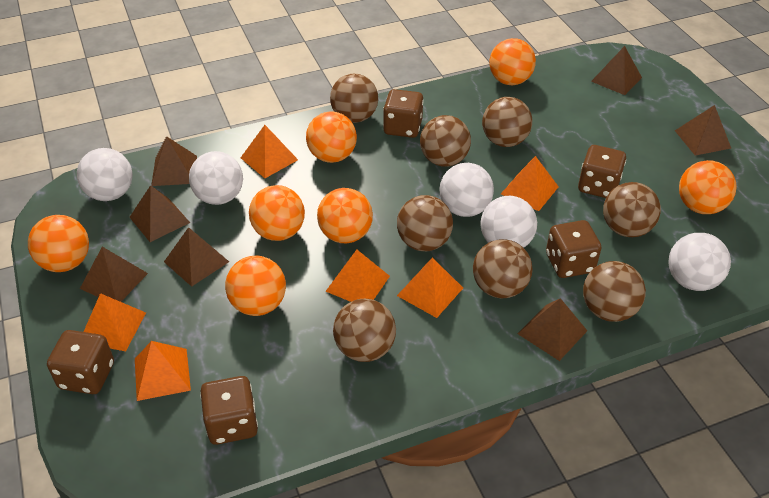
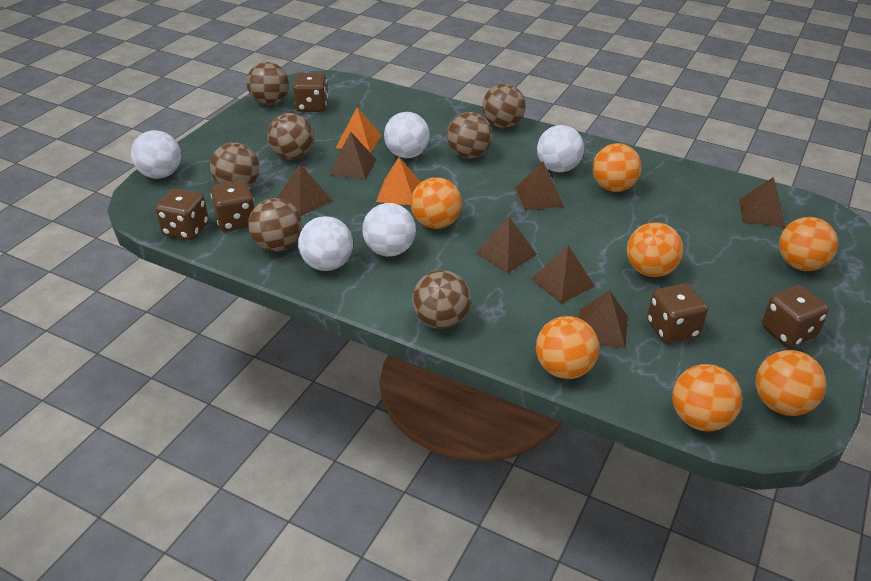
brown ball: 8 -> 7
orange pyramid: 6 -> 2

